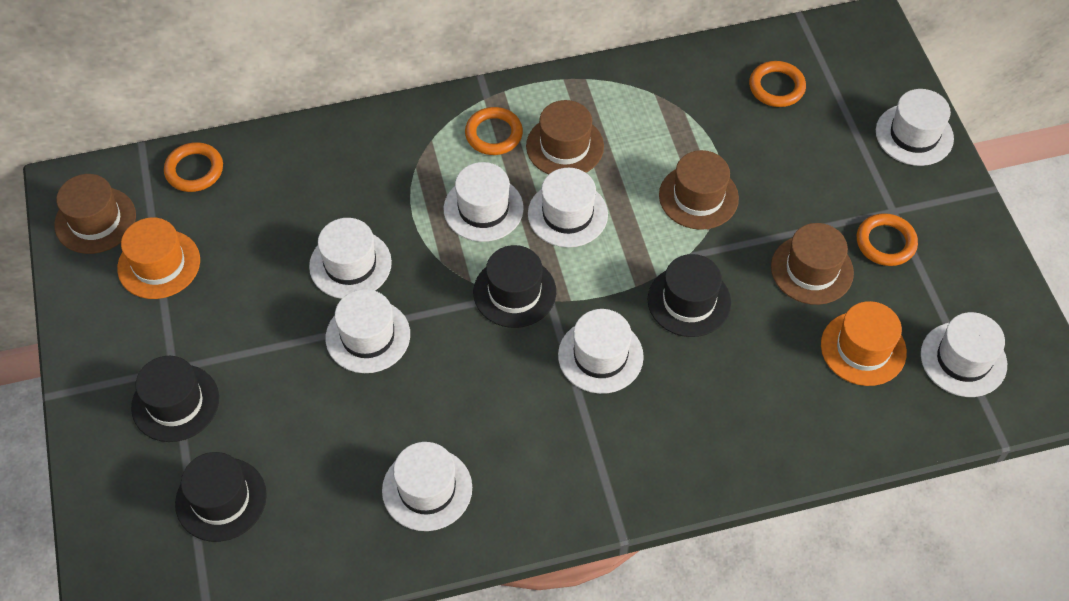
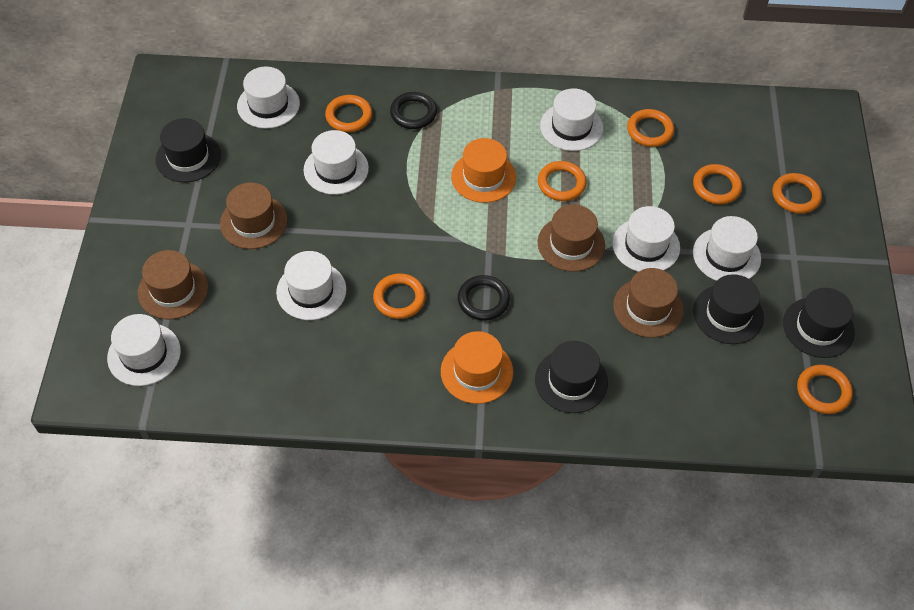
black ring: 0 -> 2
orange ring: 4 -> 7
white hat: 8 -> 7

